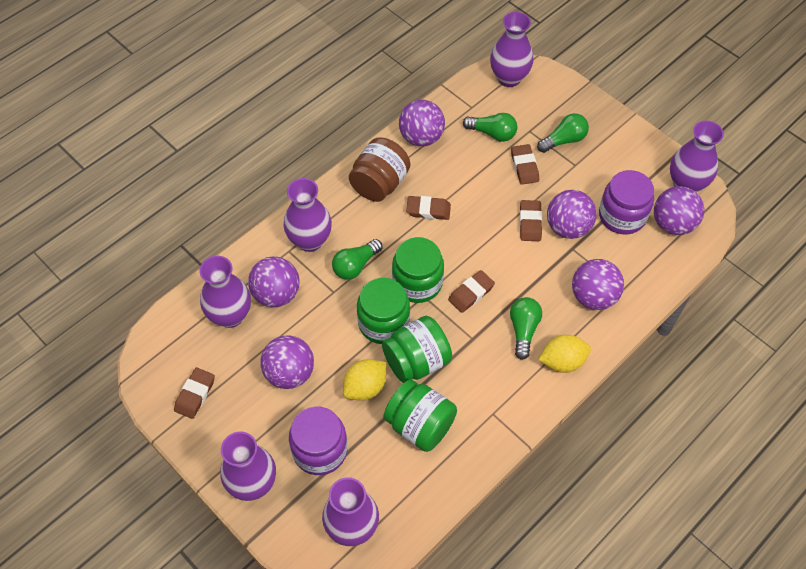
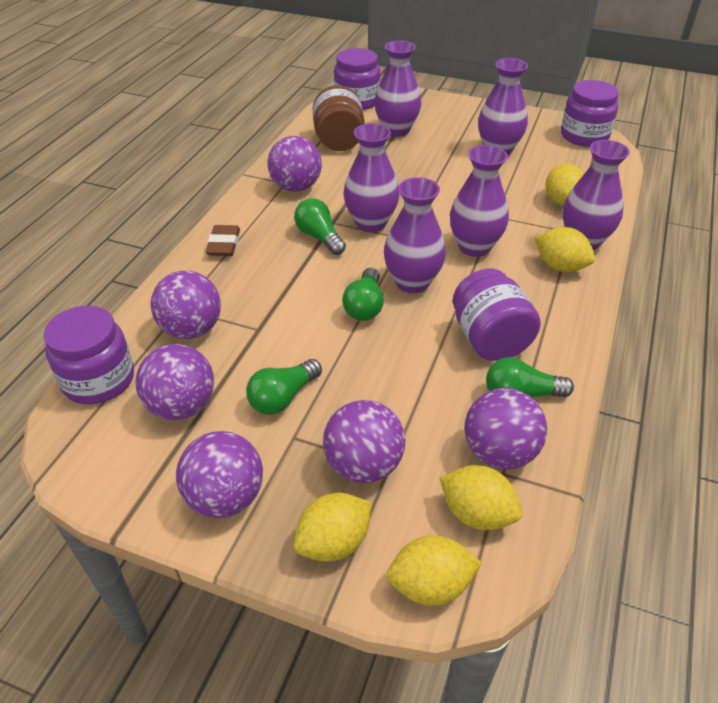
brown eraser: 5 -> 1
green jar: 4 -> 0
purple jar: 2 -> 4
yellow lemon: 2 -> 5

